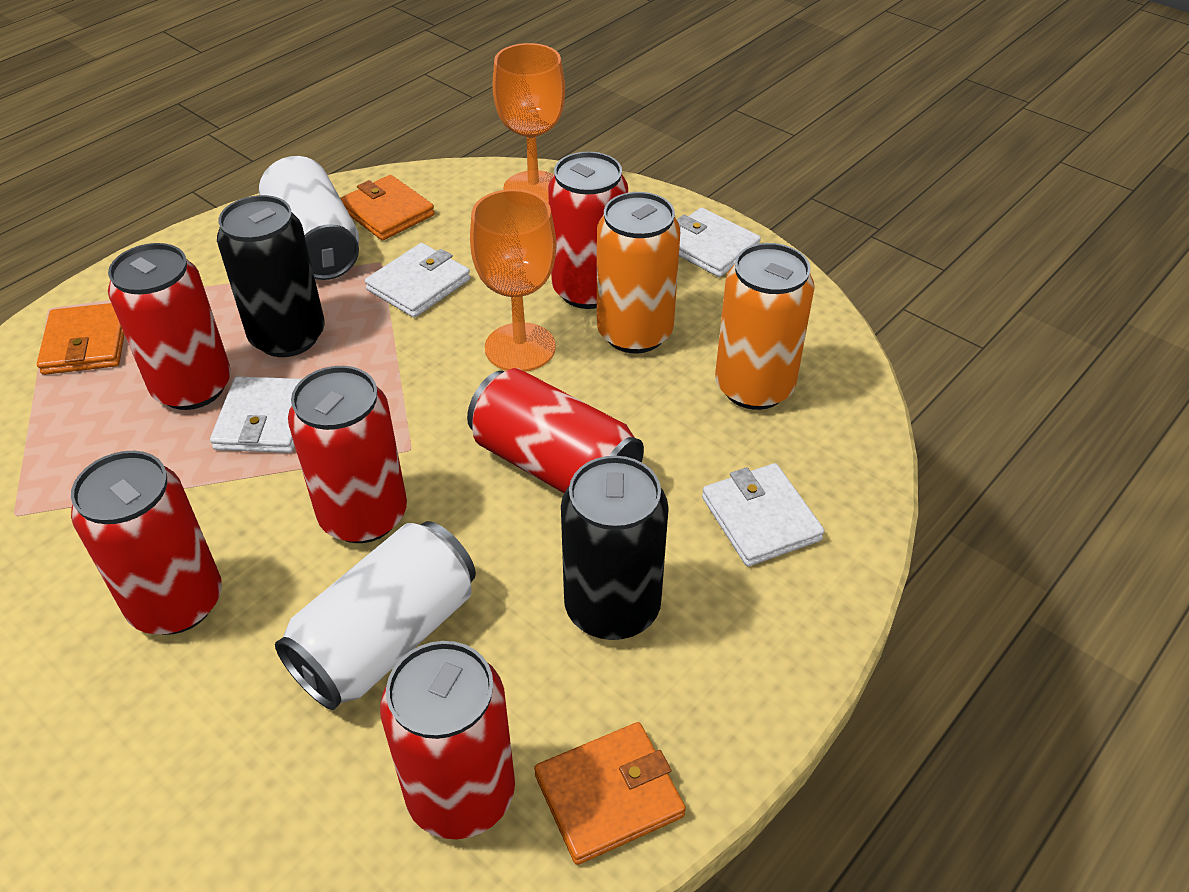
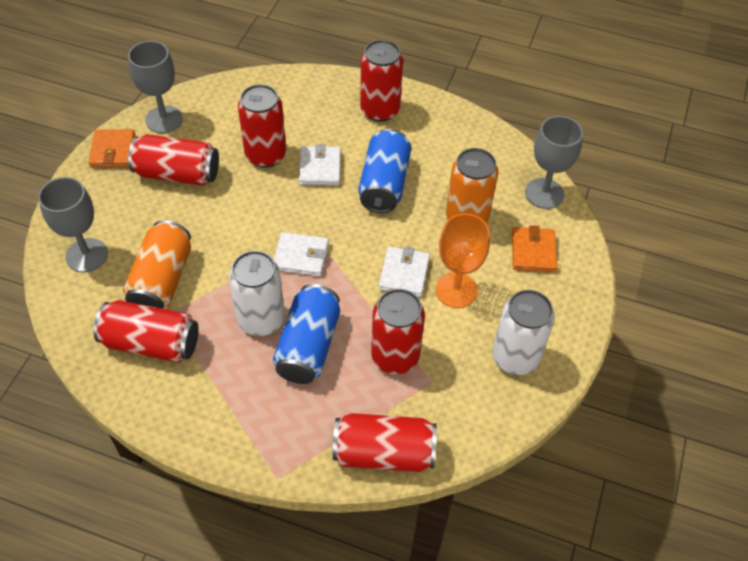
black can: 2 -> 0
blue can: 0 -> 2
grey goblet: 0 -> 3
orange goblet: 2 -> 1
orange wallet: 3 -> 2
white wallet: 4 -> 3

